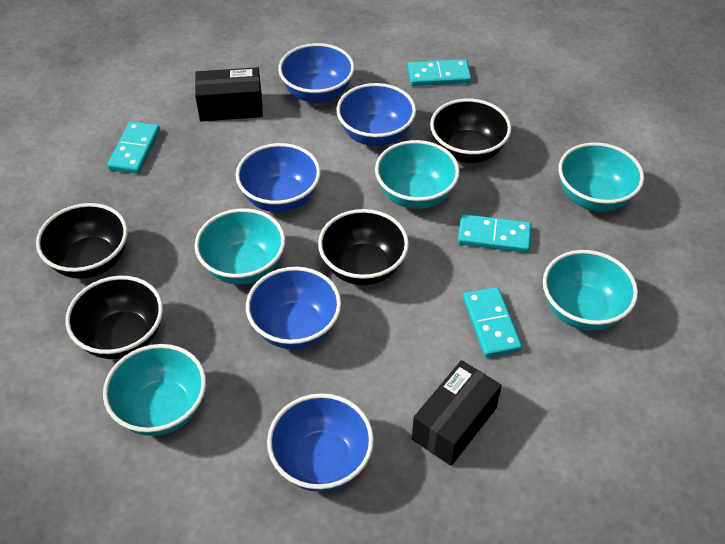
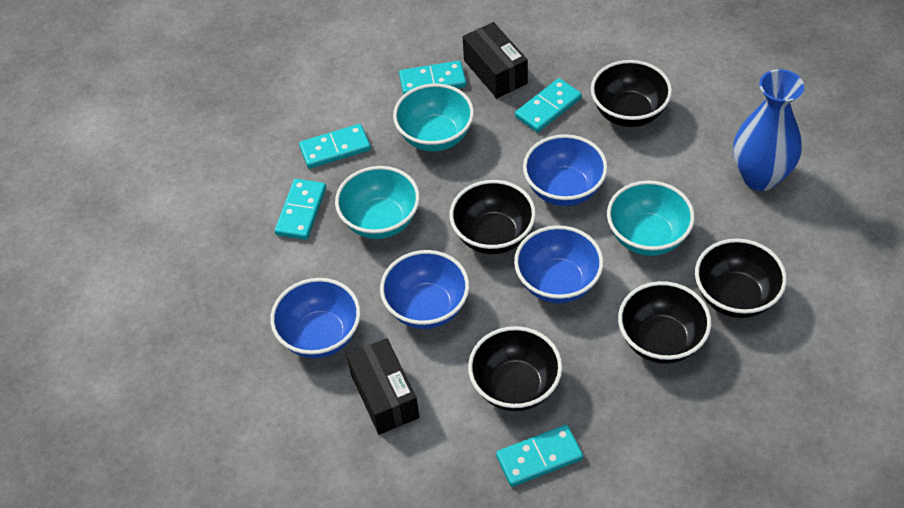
black bowl: 4 -> 5
blue bowl: 5 -> 4
blue vase: 0 -> 1
turquoise bowl: 5 -> 3
turquoise domino: 4 -> 5

